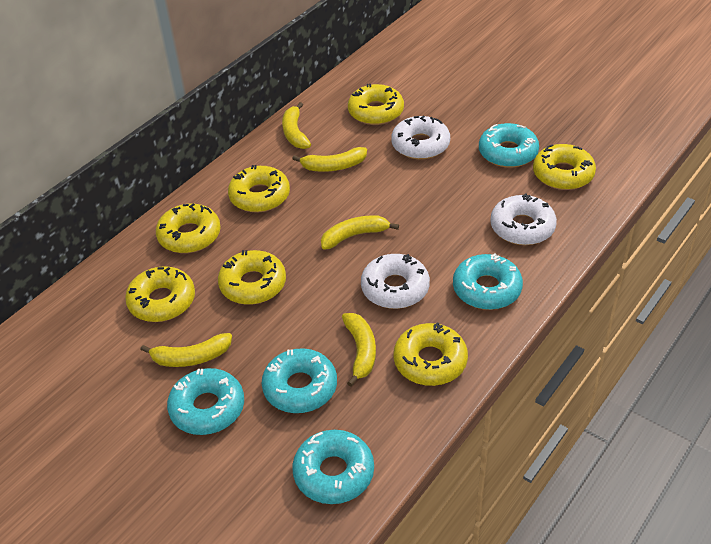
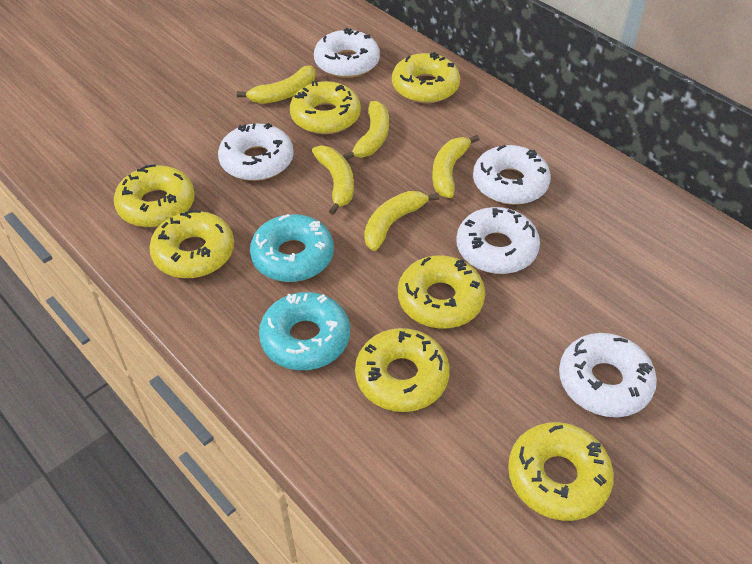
turquoise donut: 5 -> 2
white donut: 3 -> 5

